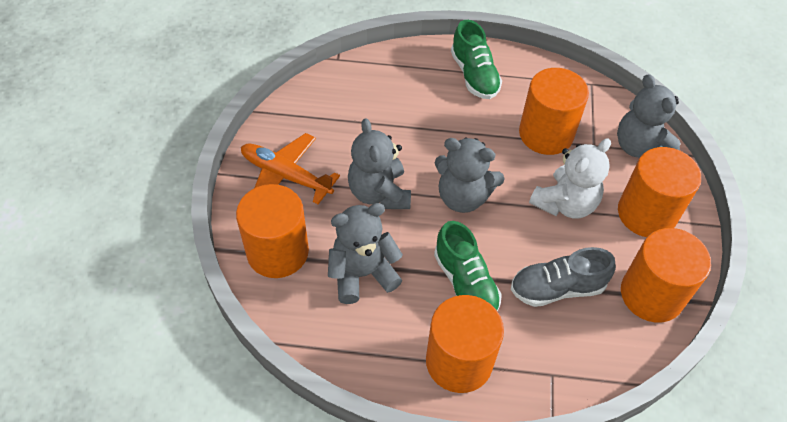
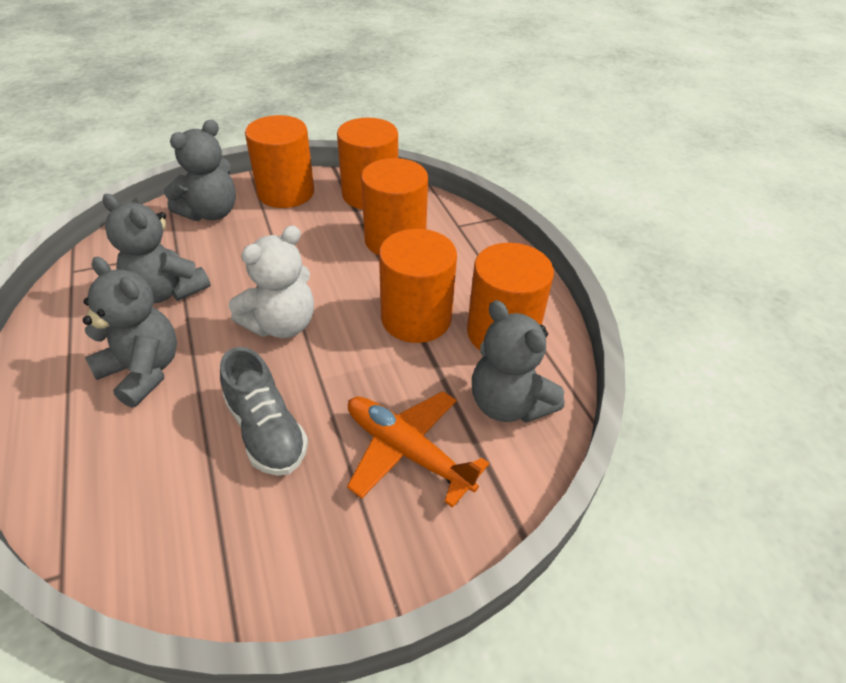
green shoe: 2 -> 0

